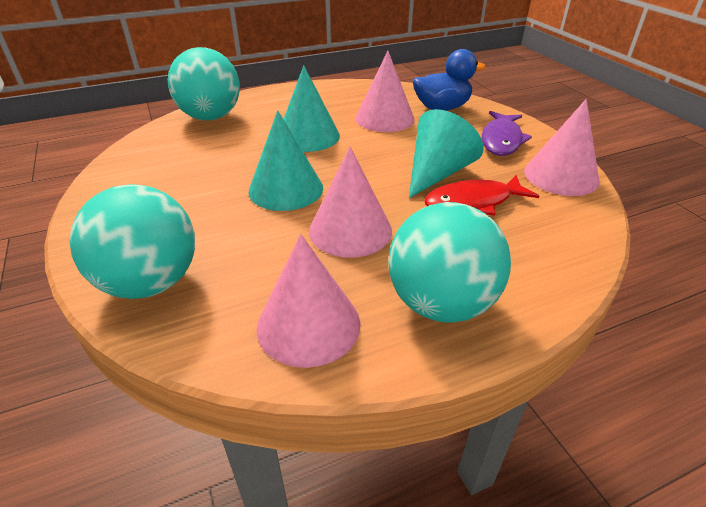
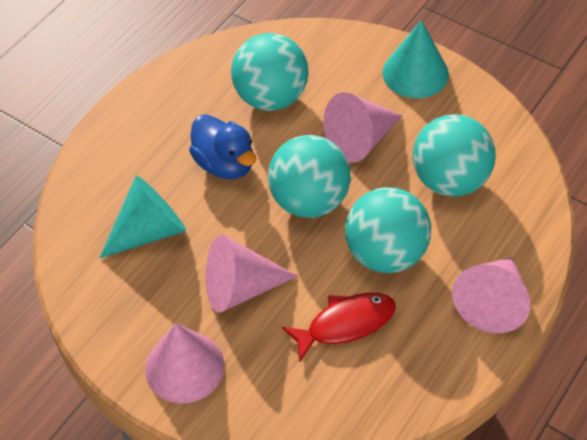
purple fish: 1 -> 0
turquoise ball: 3 -> 4
turquoise cone: 3 -> 2

